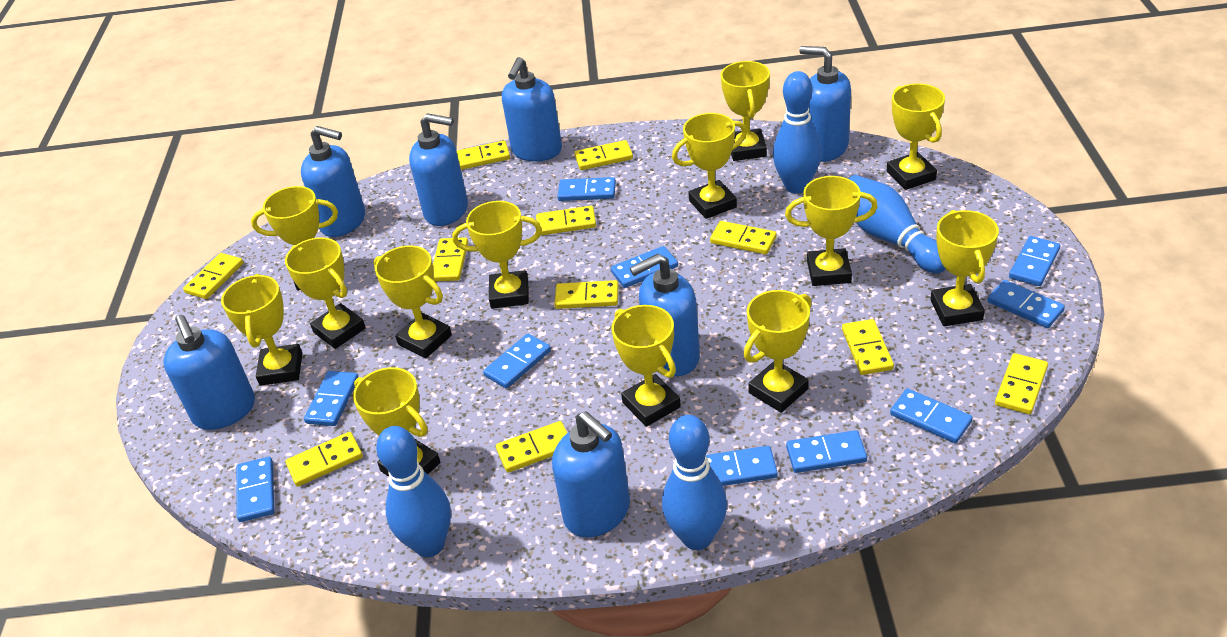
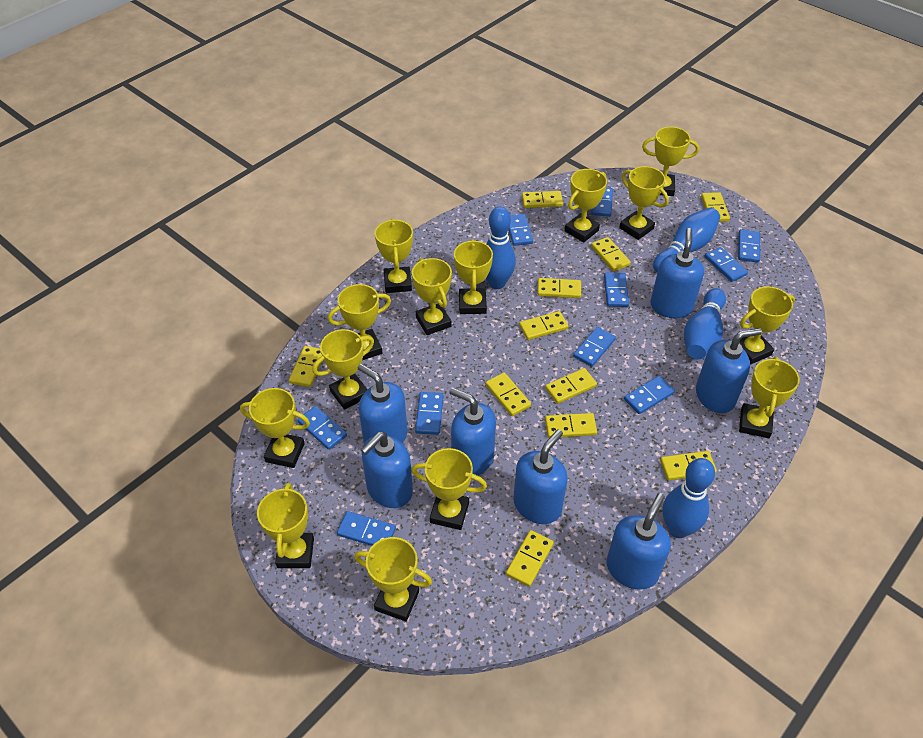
yellow trophy: 13 -> 14

